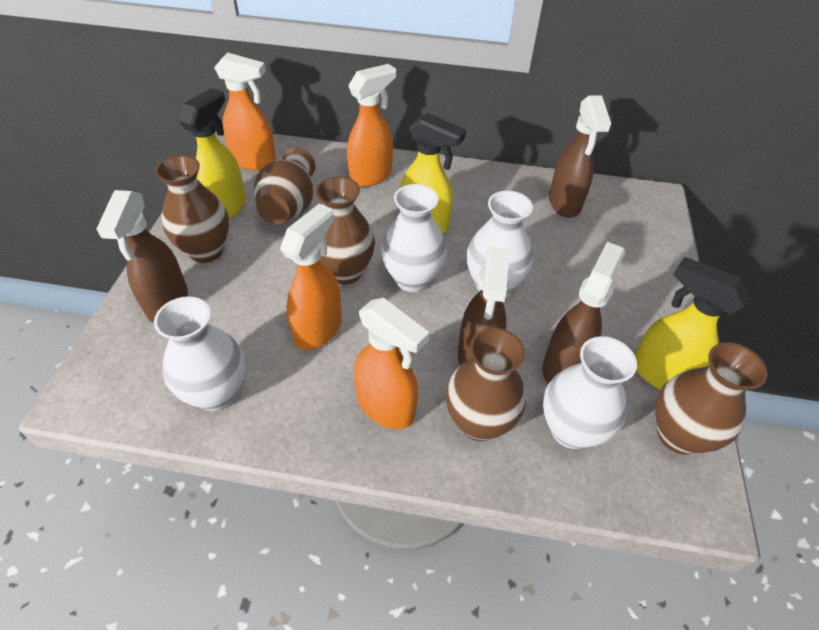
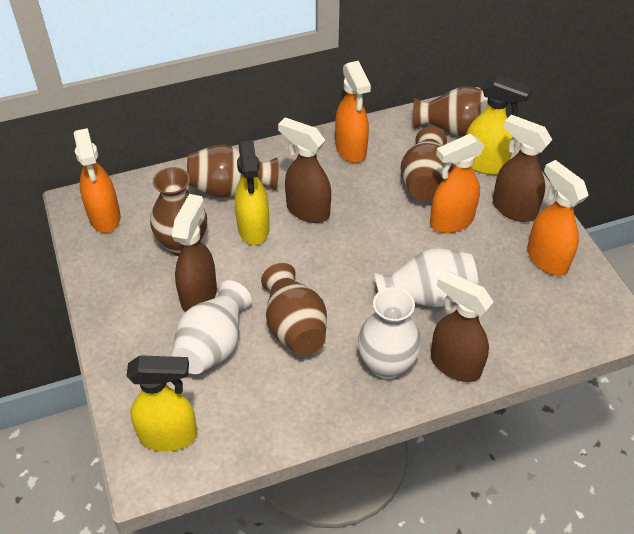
white vase: 4 -> 3

